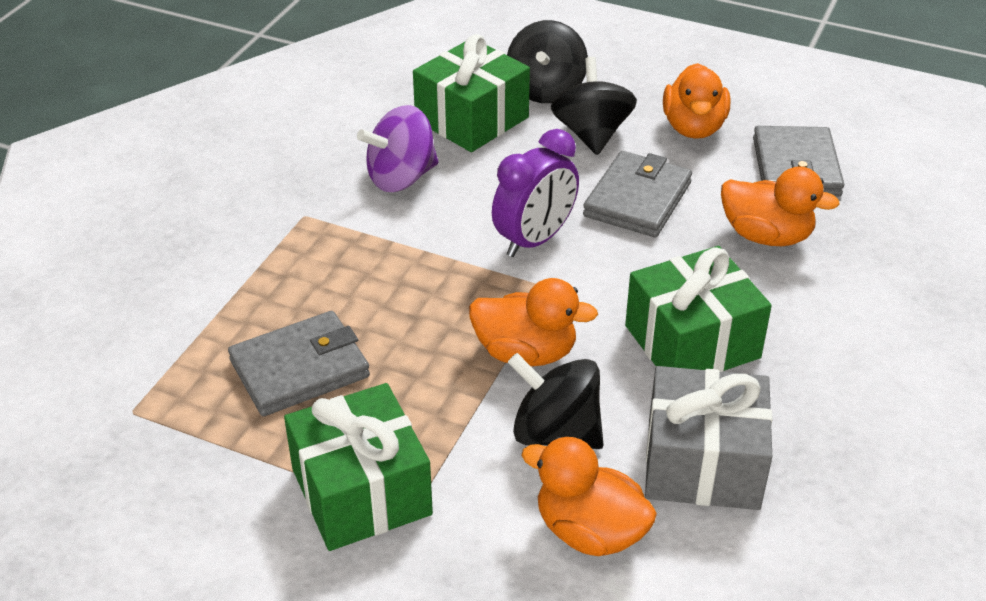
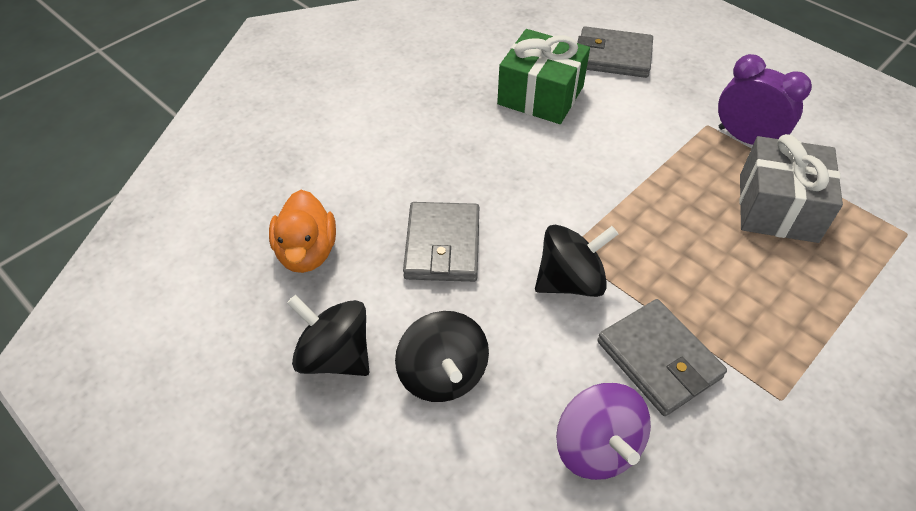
green gift: 3 -> 1
orange duck: 4 -> 1

